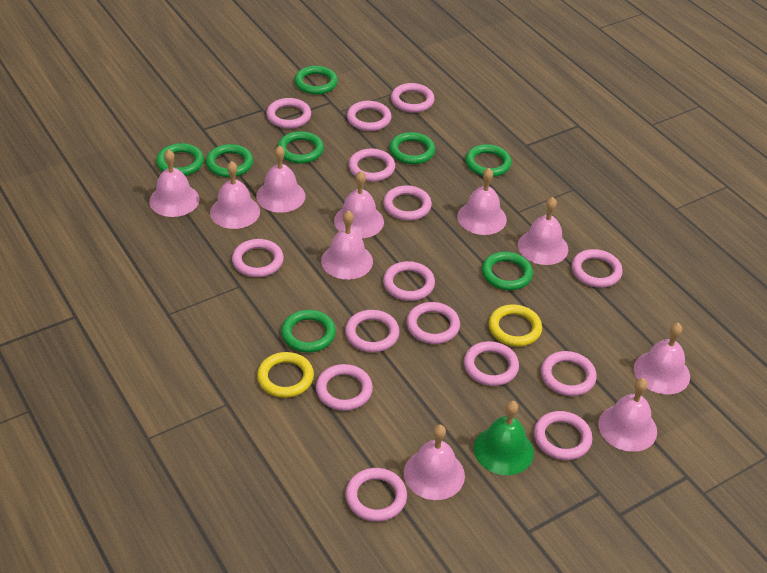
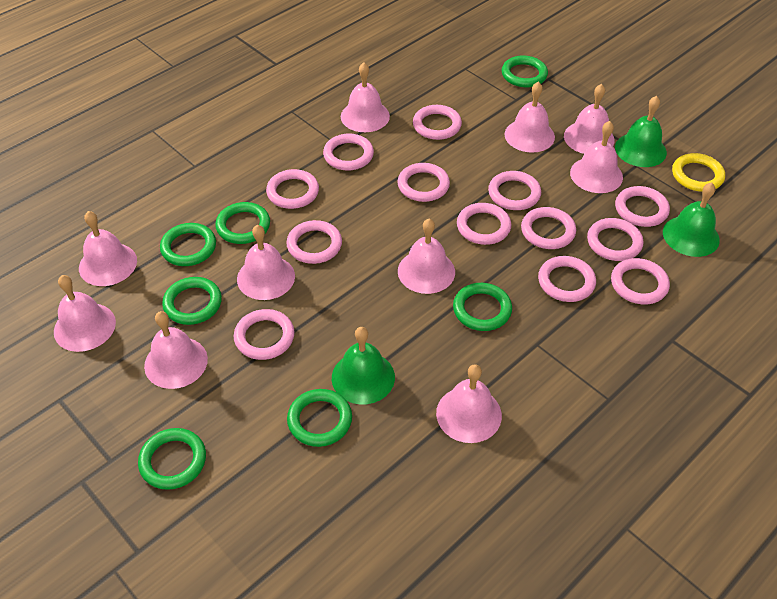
green bell: 1 -> 3
green ring: 8 -> 7
pink ring: 15 -> 13
yellow ring: 2 -> 1

